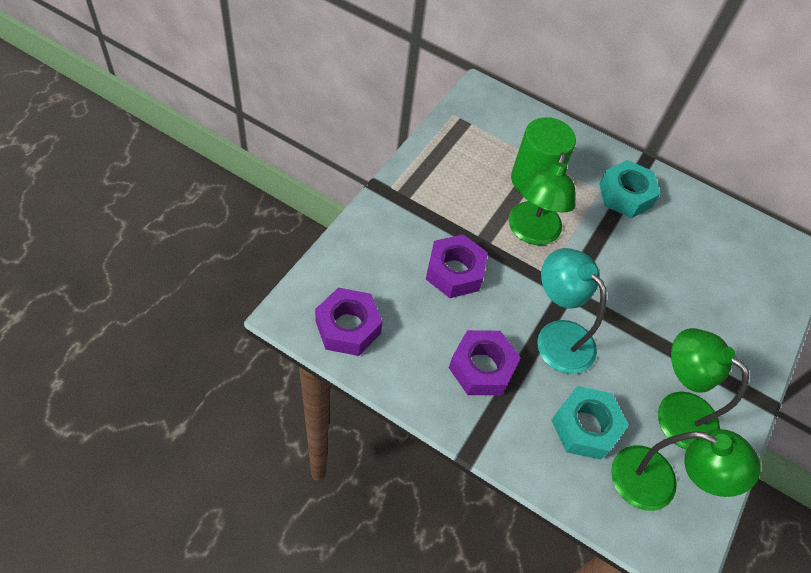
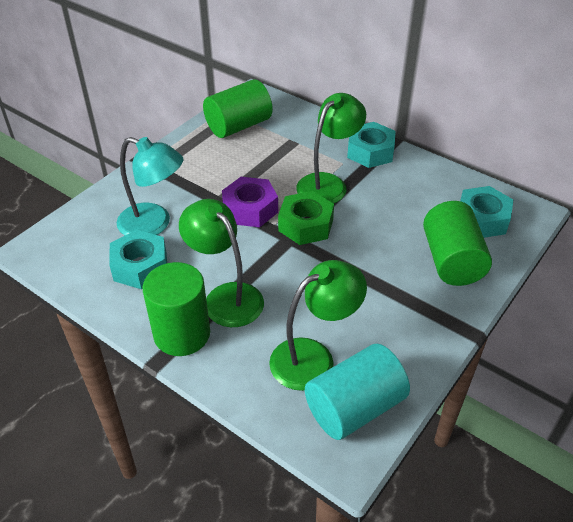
green cylinder: 1 -> 3
green nut: 0 -> 1
purple nut: 3 -> 1
turquoise cylinder: 0 -> 1
turquoise nut: 2 -> 3

